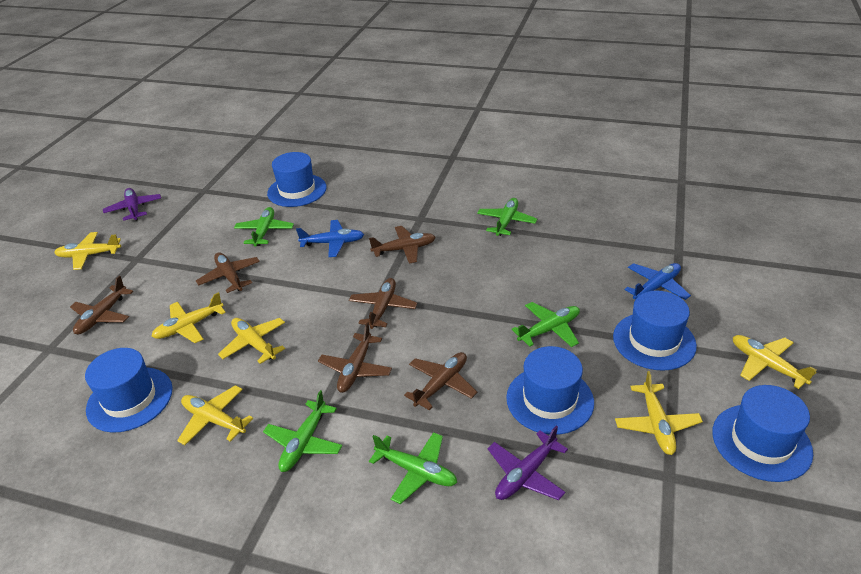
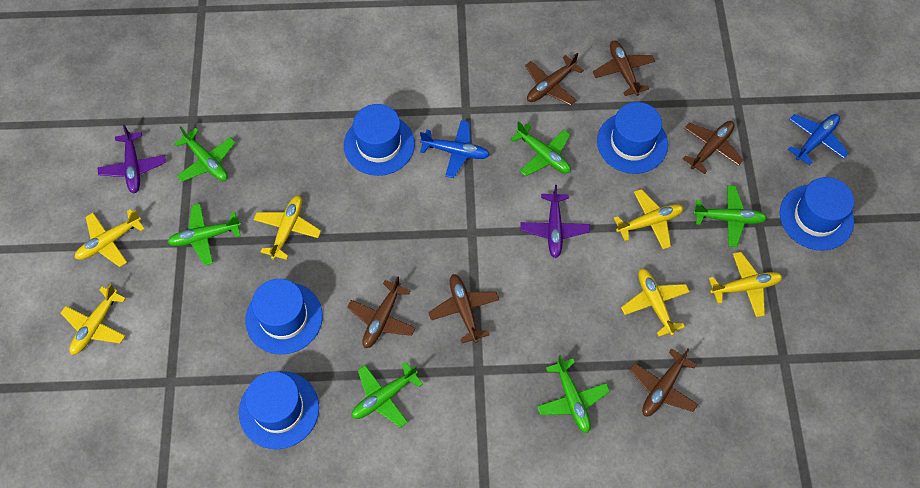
green plane: 5 -> 6

